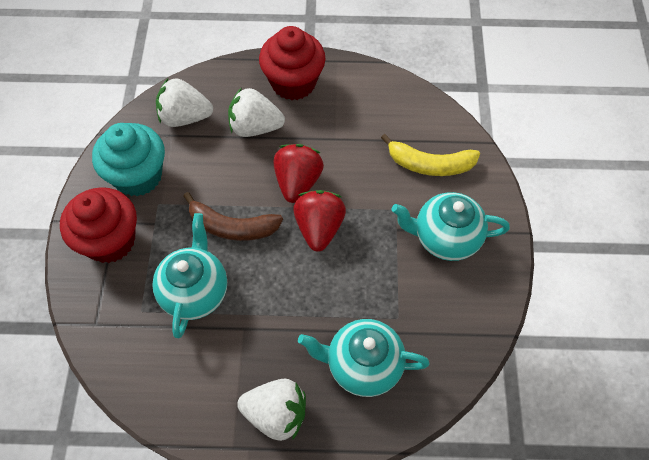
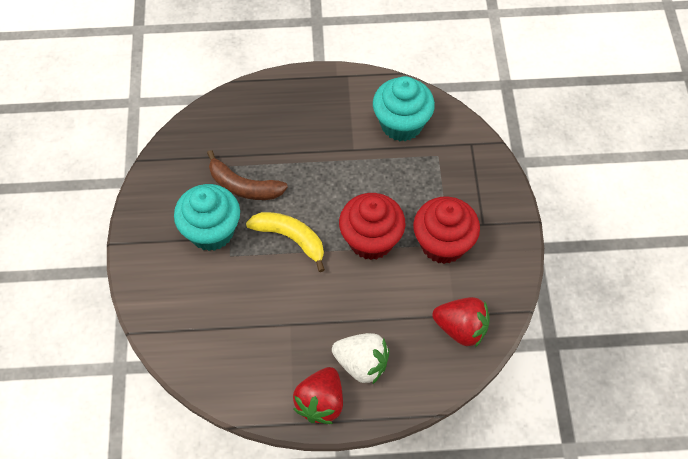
turquoise cupcake: 1 -> 2
turquoise teapot: 3 -> 0
white strawberry: 3 -> 1

